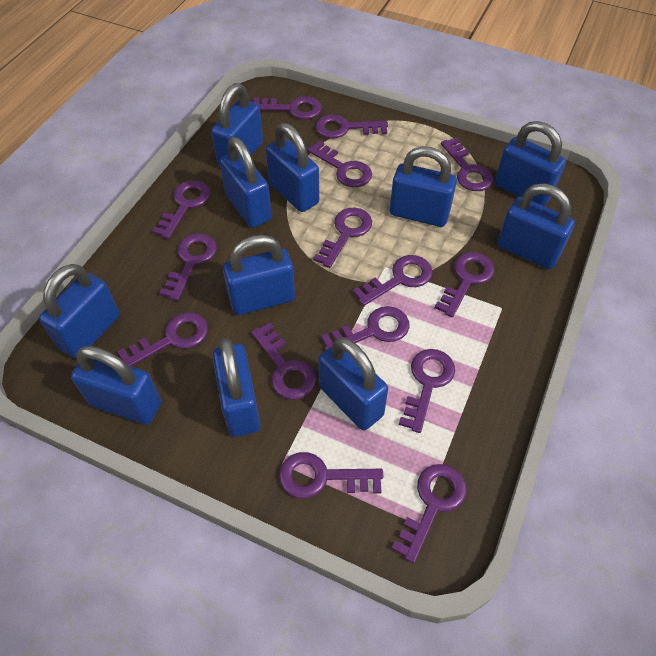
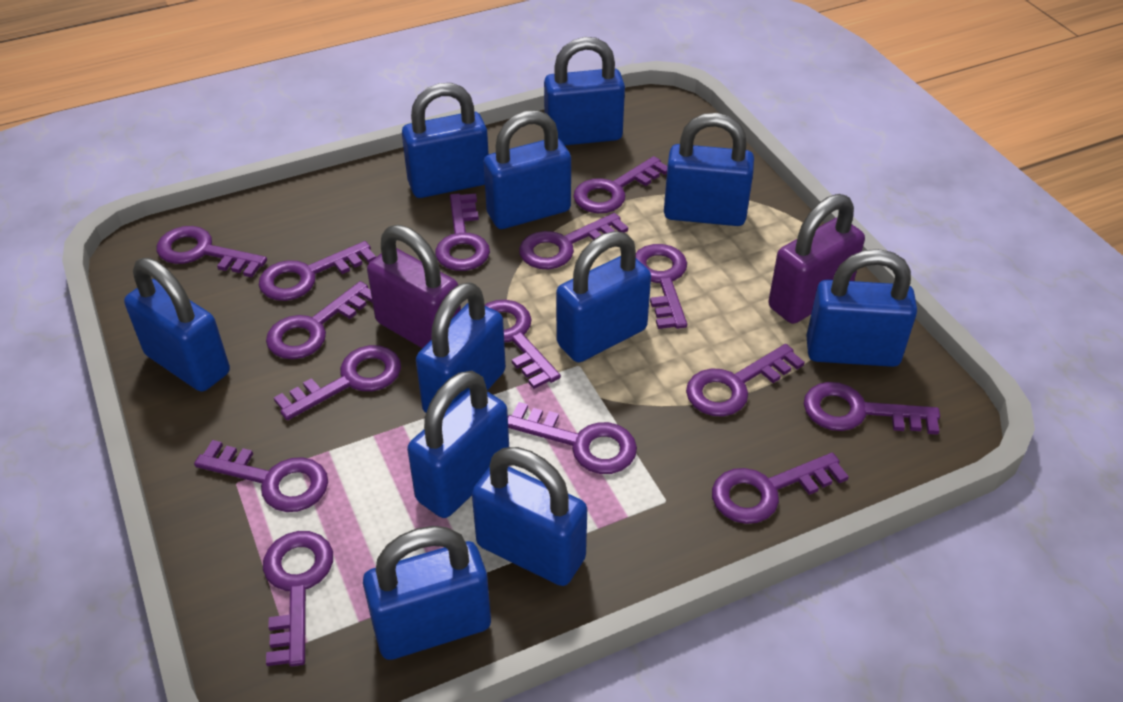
purple padlock: 0 -> 2

